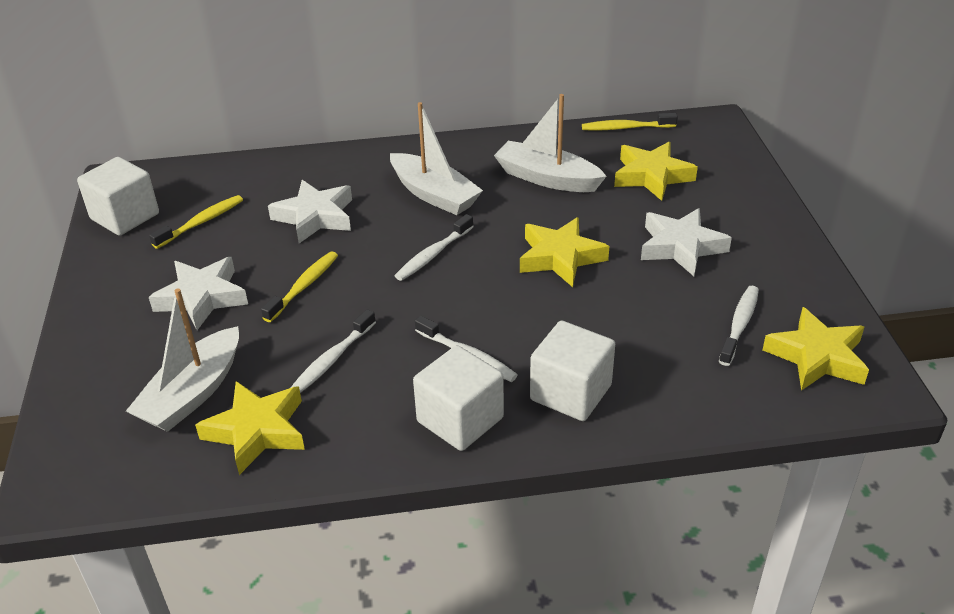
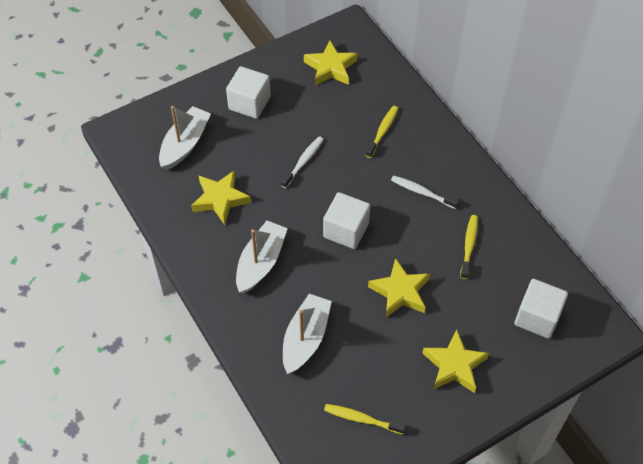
white star: 3 -> 0
white toothbrush: 4 -> 2

